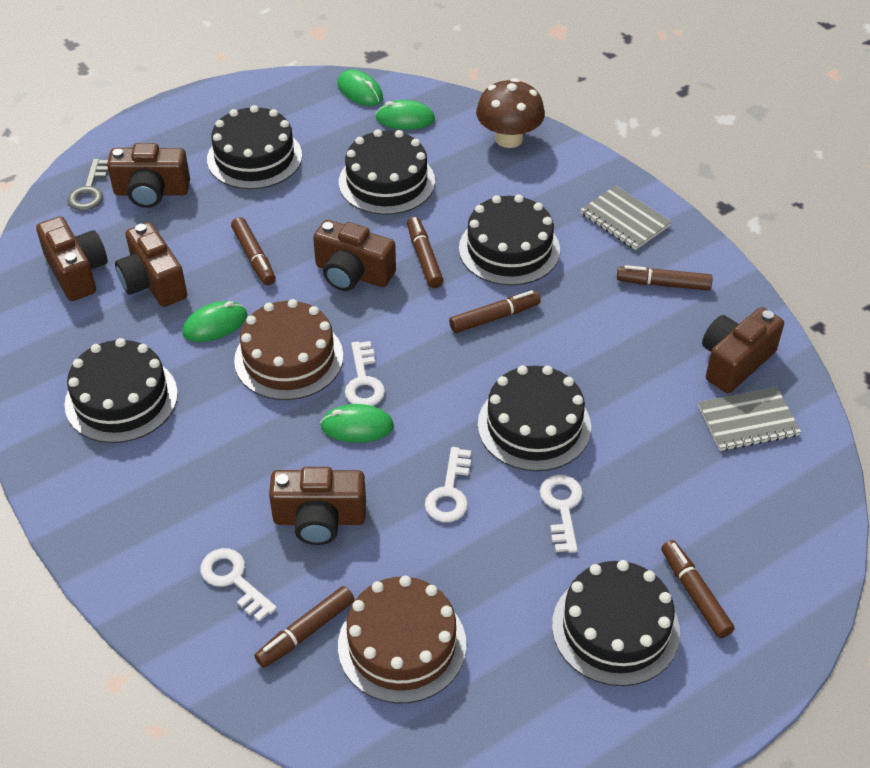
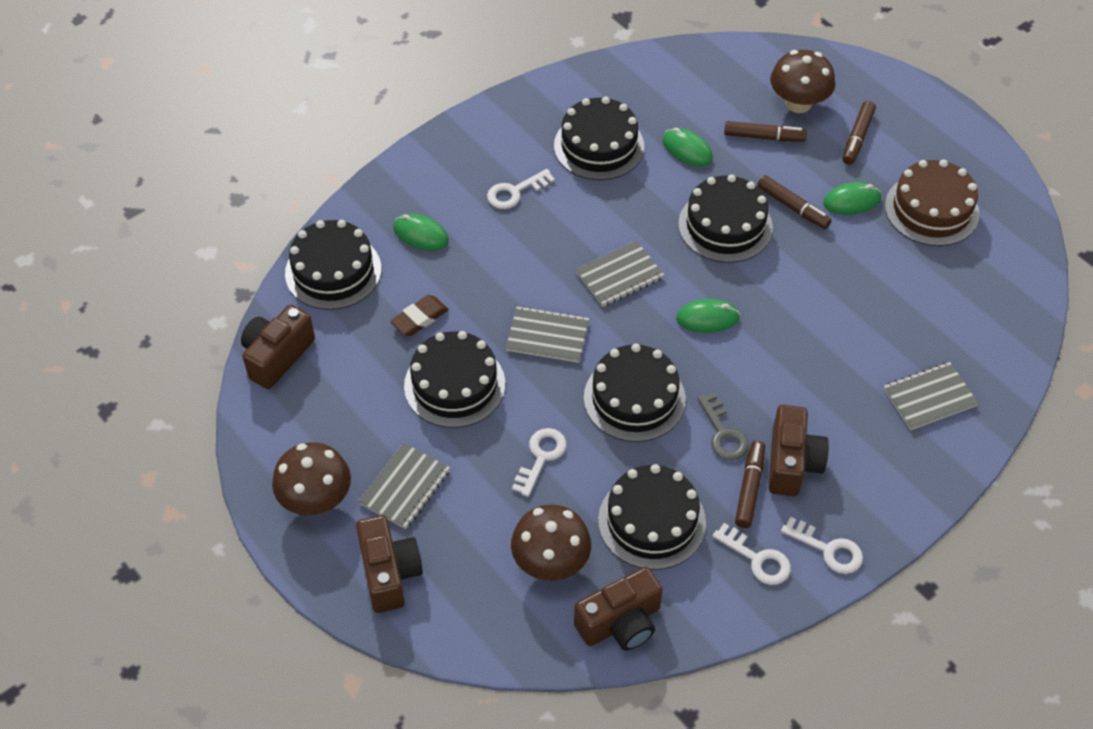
brown cake: 2 -> 1
brown camera: 6 -> 4
brown eraser: 0 -> 1
brown marker: 6 -> 4
brown mushroom: 1 -> 3
grey notebook: 2 -> 4

